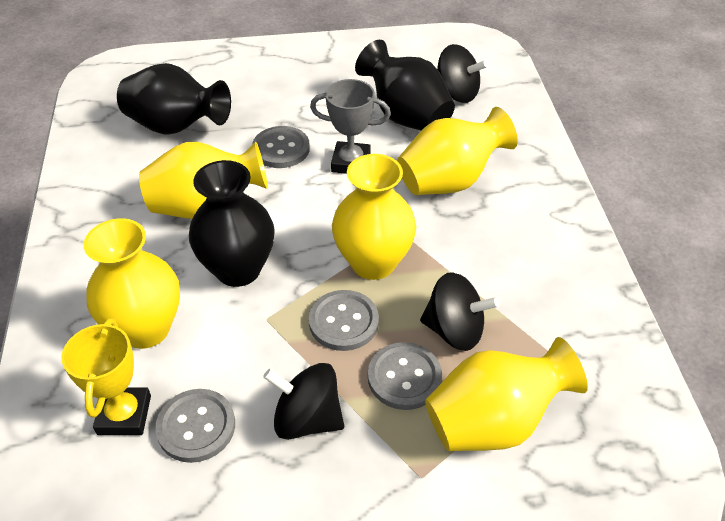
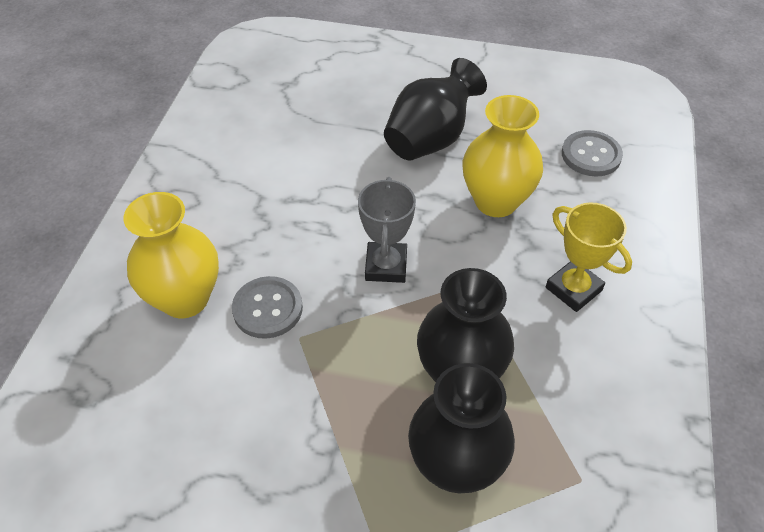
black spinning top: 3 -> 0
grey button: 4 -> 2
yellow vase: 5 -> 2

